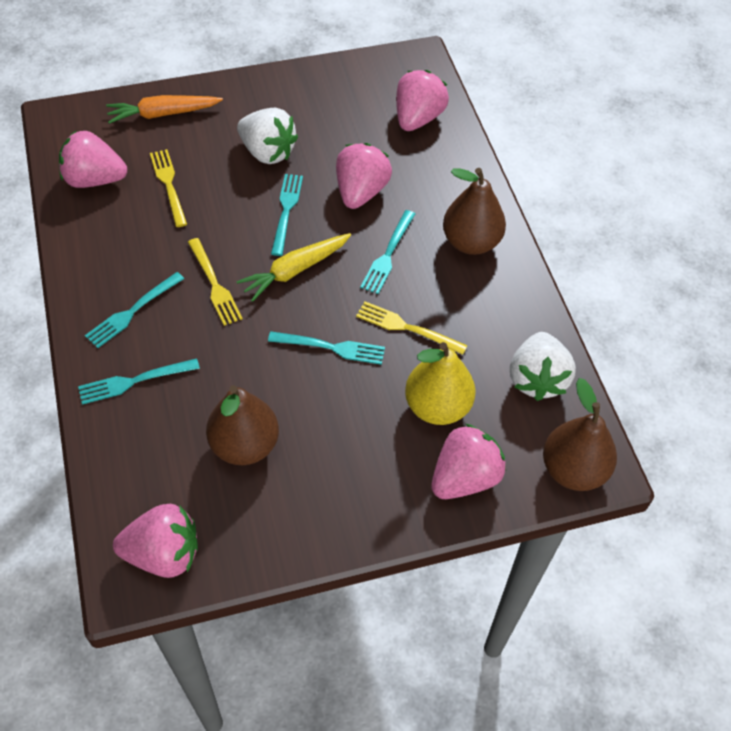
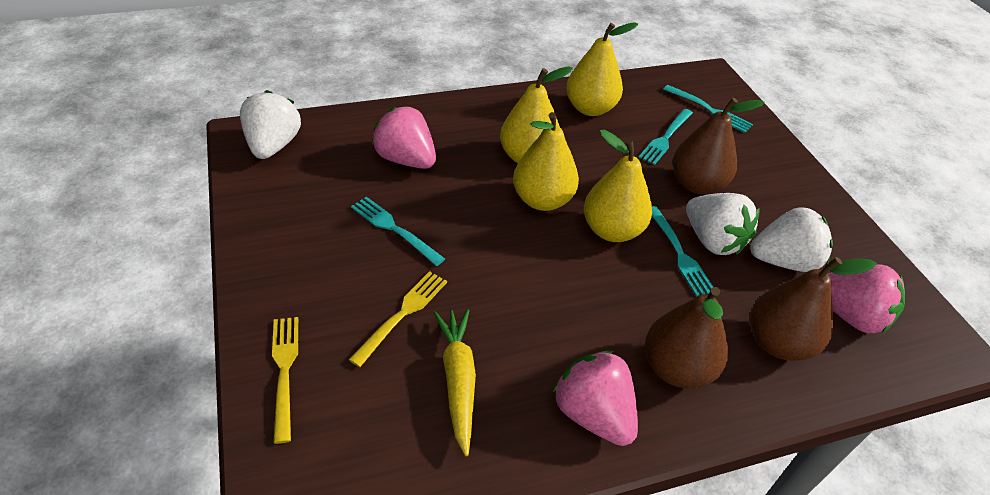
orange carrot: 1 -> 0
pink strawberry: 5 -> 3
turquoise fork: 5 -> 4
white strawberry: 2 -> 3
yellow fork: 3 -> 2
yellow pear: 1 -> 4

